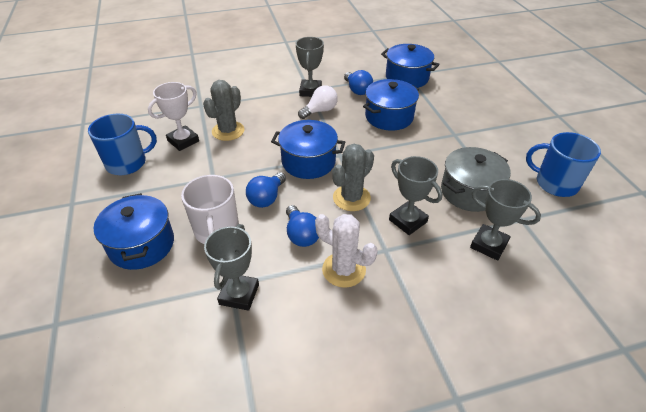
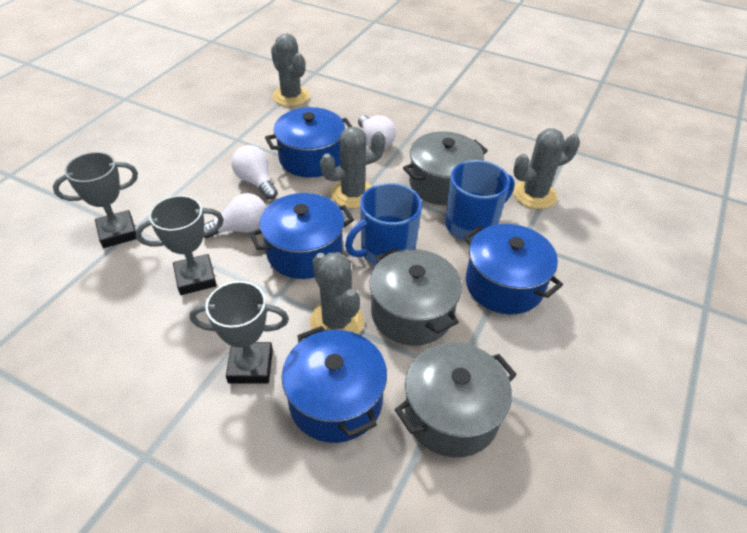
blue light bulb: 3 -> 0
grey cactus: 2 -> 4
grey pot: 1 -> 3
grey trophy: 4 -> 3
white cactus: 1 -> 0
white light bulb: 1 -> 3
white mug: 1 -> 0
white trophy: 1 -> 0

